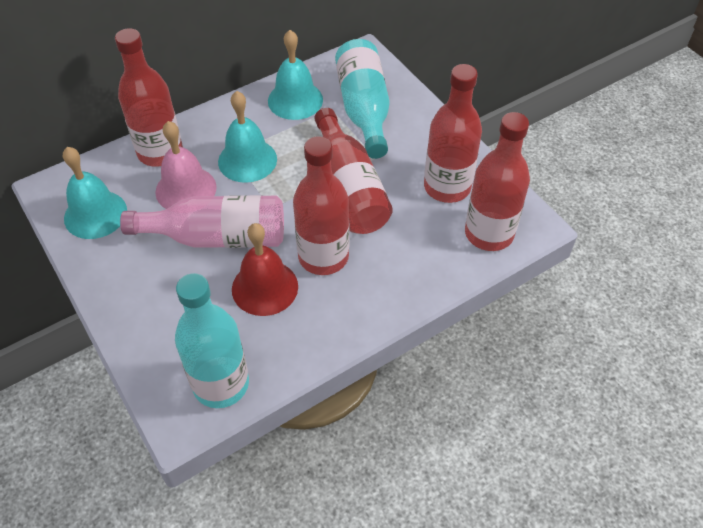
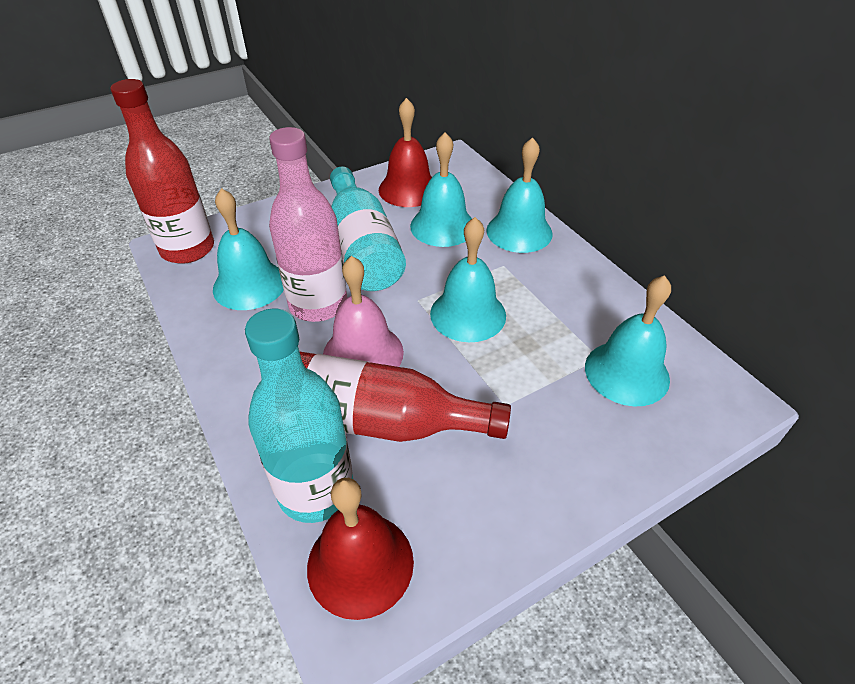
red bell: 1 -> 2
red bottle: 5 -> 2
turquoise bell: 3 -> 5

